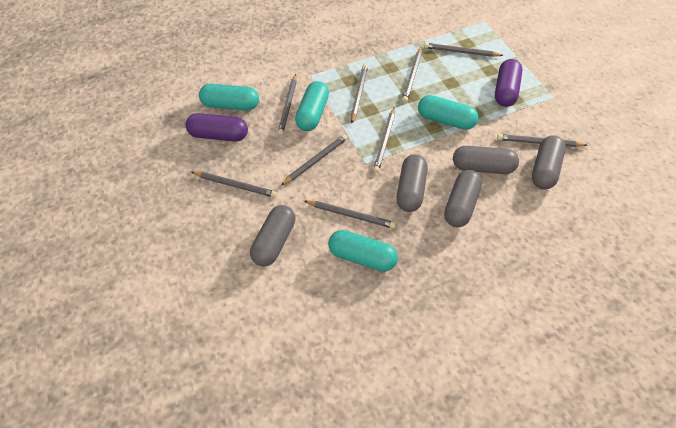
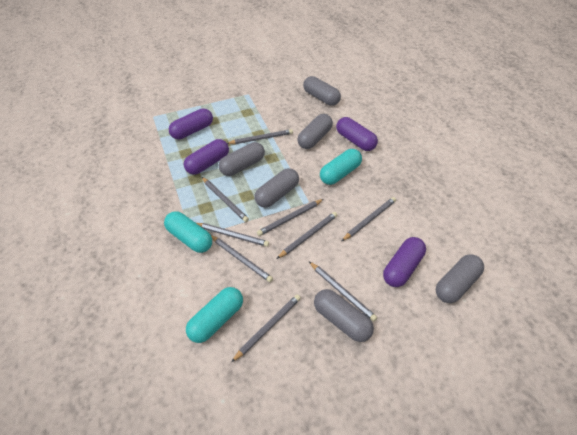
grey capsule: 5 -> 6
purple capsule: 2 -> 4
turquoise capsule: 4 -> 3

